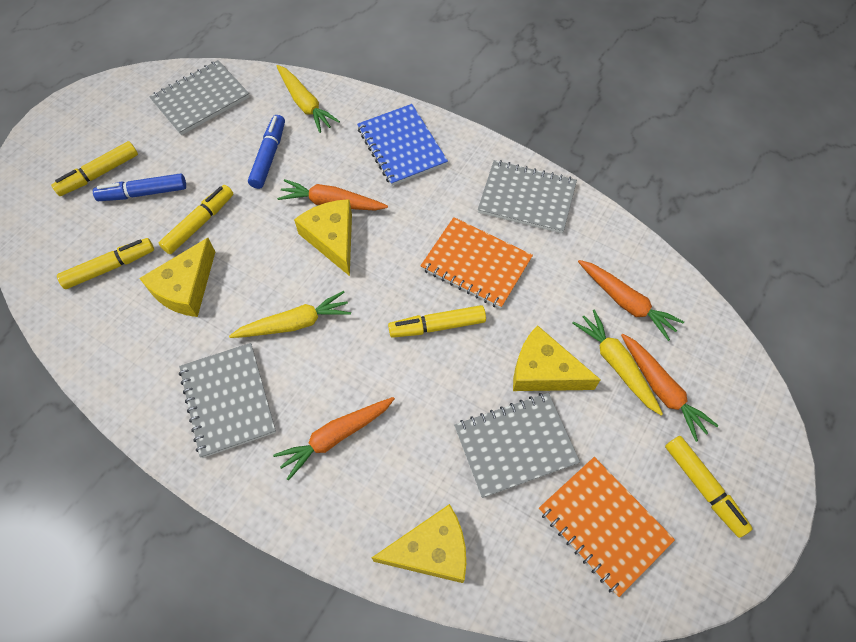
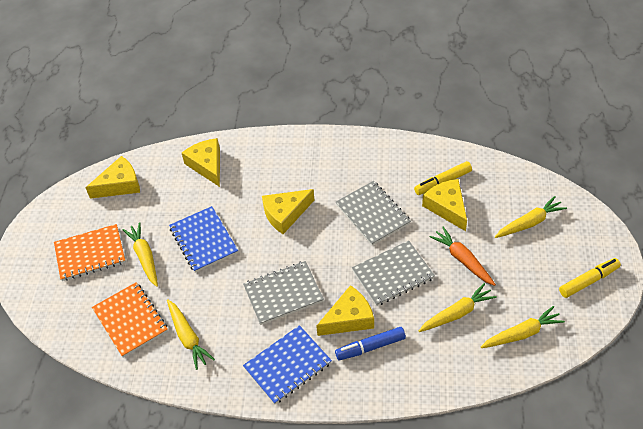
blue marker: 2 -> 1
blue notebook: 1 -> 2
grey notebook: 4 -> 3
orange carrot: 4 -> 1
yellow carrot: 3 -> 5
yellow cheese: 4 -> 5
yellow marker: 5 -> 2

